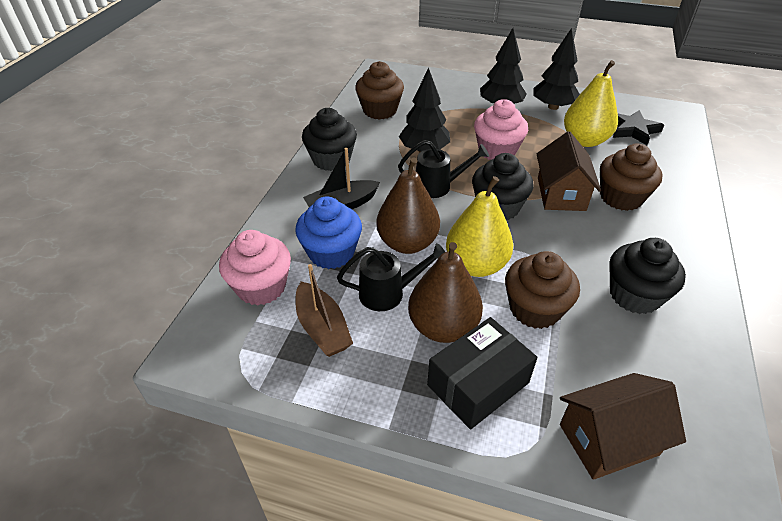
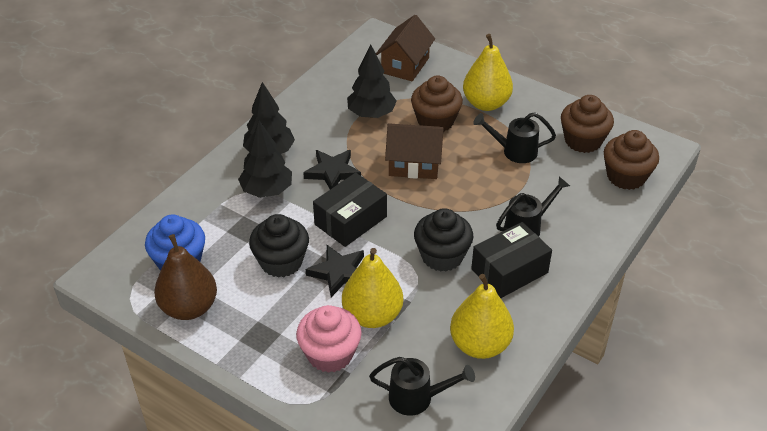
black boat: 1 -> 0
black box: 1 -> 2
black cupcake: 3 -> 2
black star: 1 -> 2
black watering can: 2 -> 3
brown boat: 1 -> 0
brown pear: 2 -> 1
pink cupcake: 2 -> 1
yellow pear: 2 -> 3

